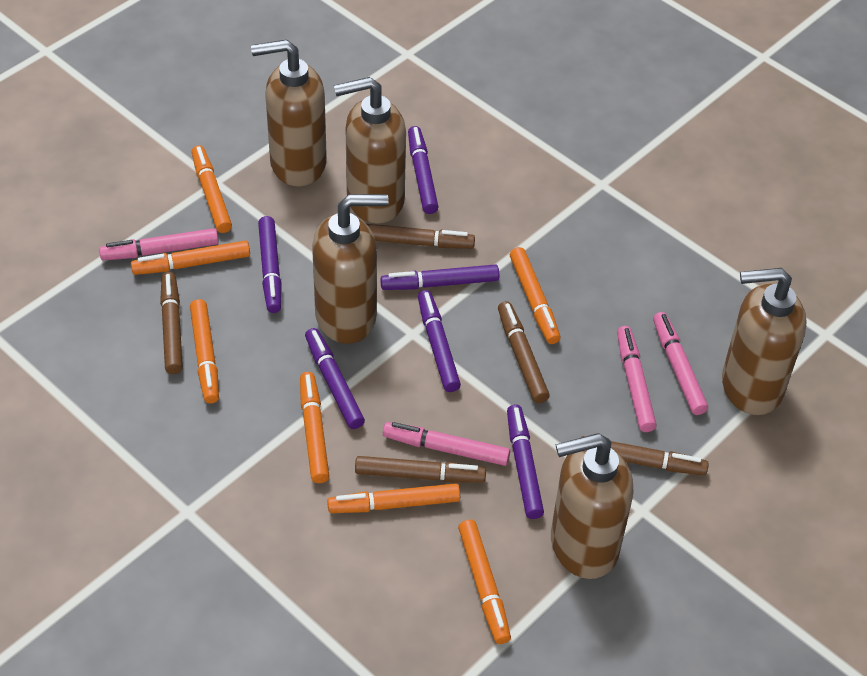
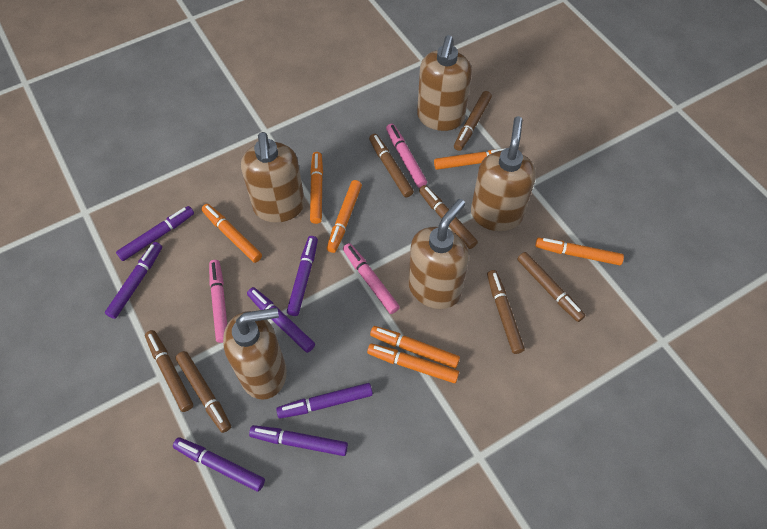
brown marker: 5 -> 7
pink marker: 4 -> 3
purple marker: 6 -> 7

